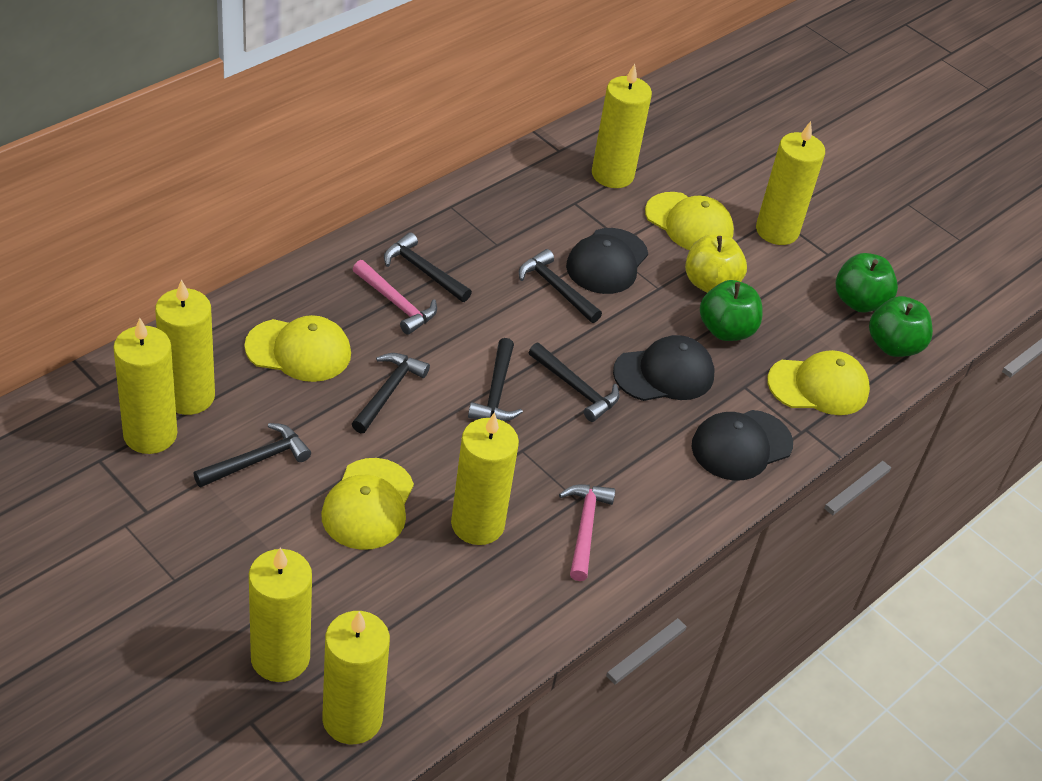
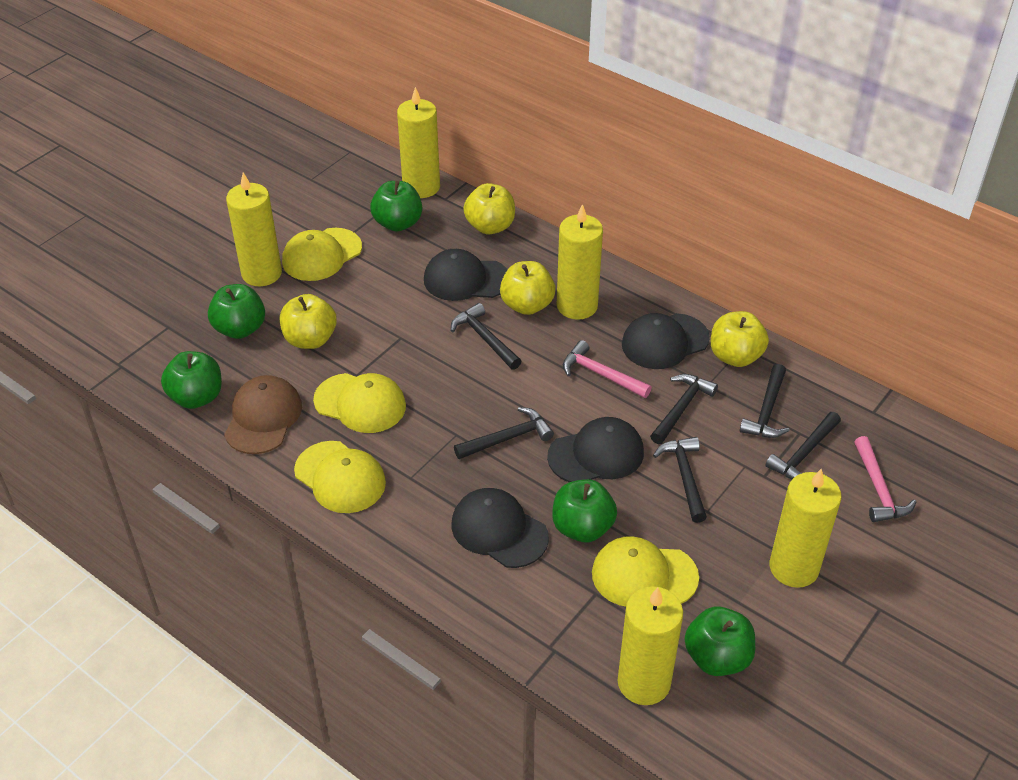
black cap: 3 -> 4
brown cap: 0 -> 1
green apple: 3 -> 5
yellow apple: 1 -> 4
yellow candle: 7 -> 5

